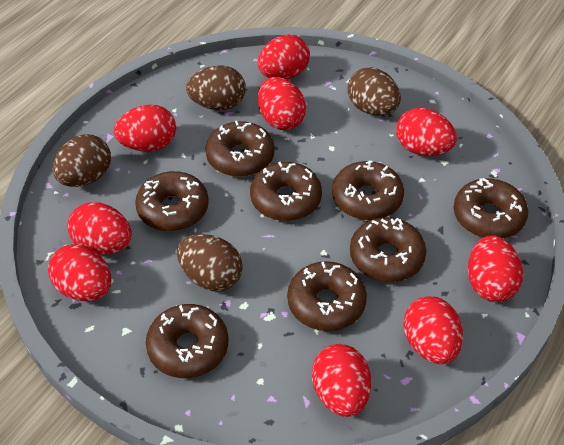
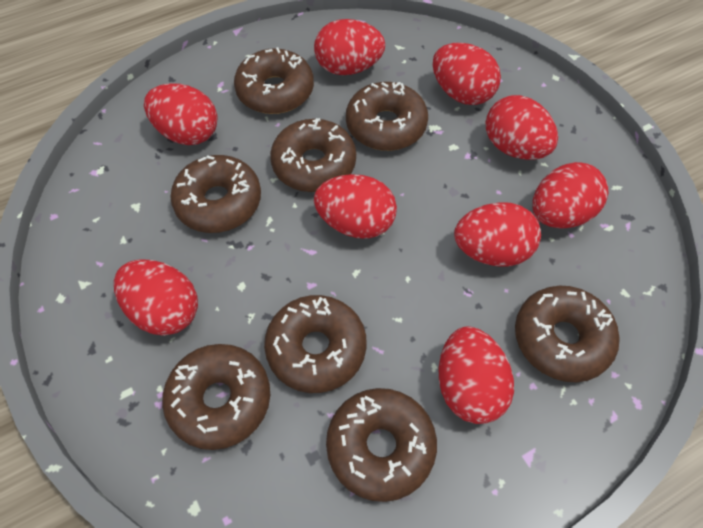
brown egg: 4 -> 0

